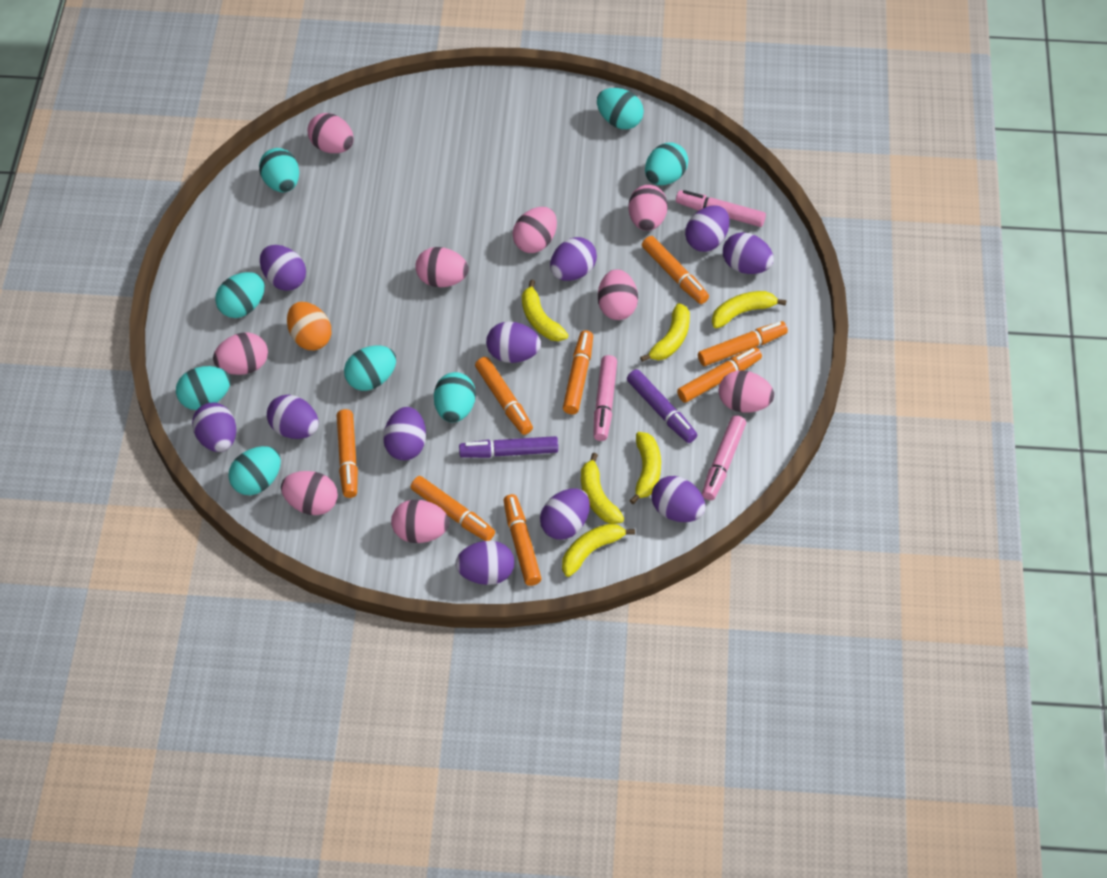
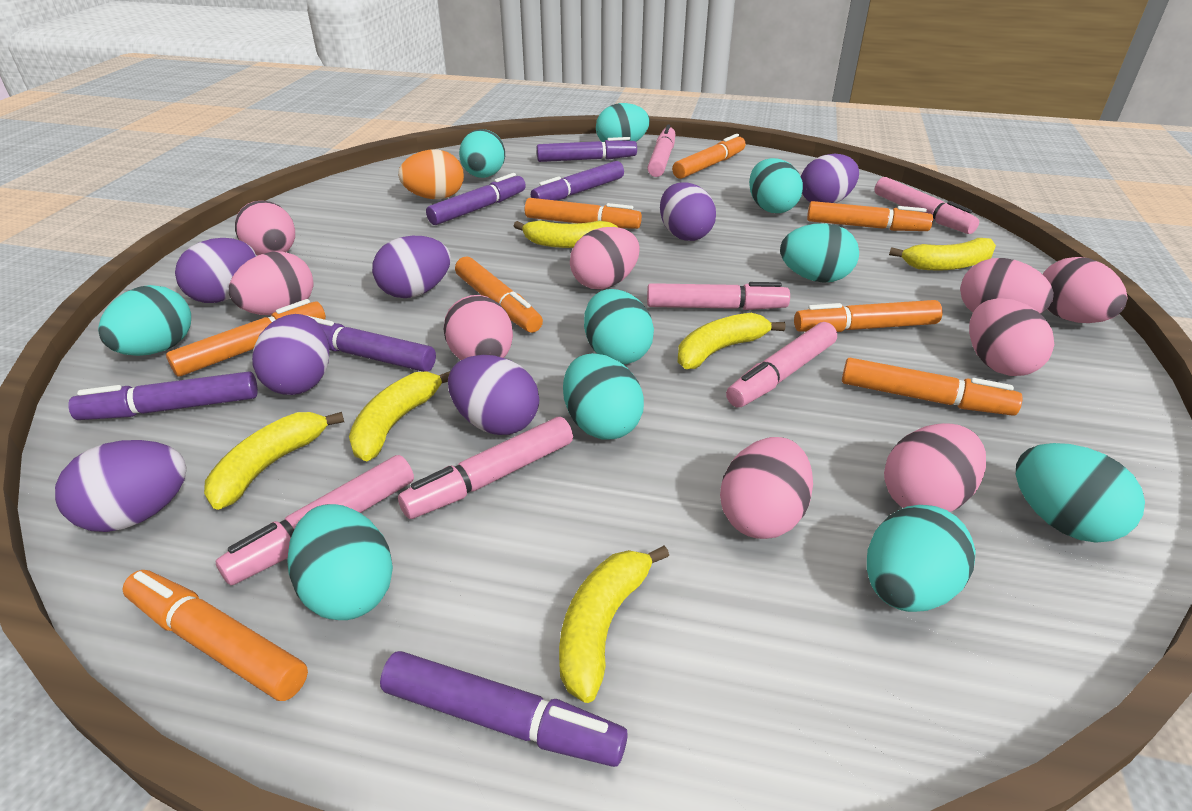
pink marker: 3 -> 6
purple egg: 11 -> 7
purple marker: 2 -> 6
turquoise egg: 8 -> 10

